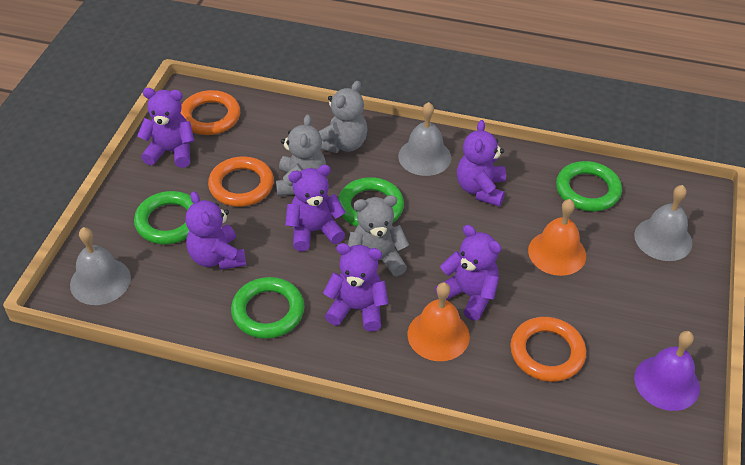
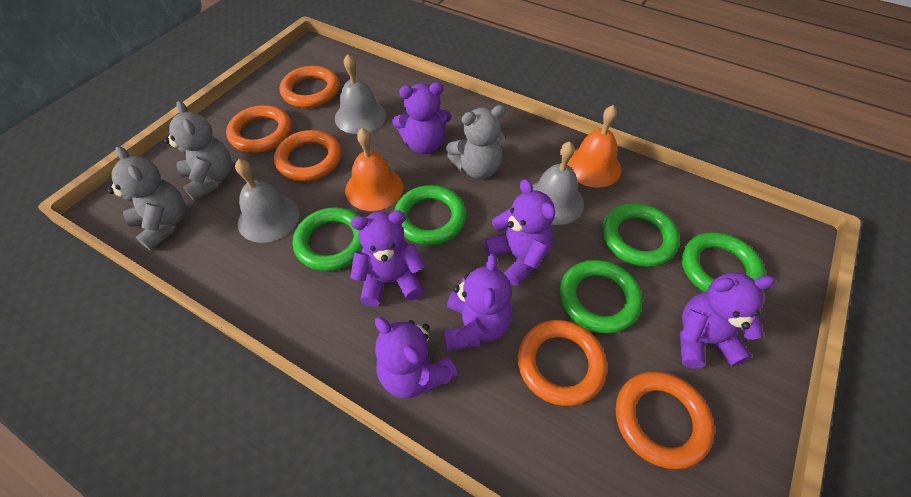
green ring: 4 -> 5
orange ring: 3 -> 5
purple bell: 1 -> 0

